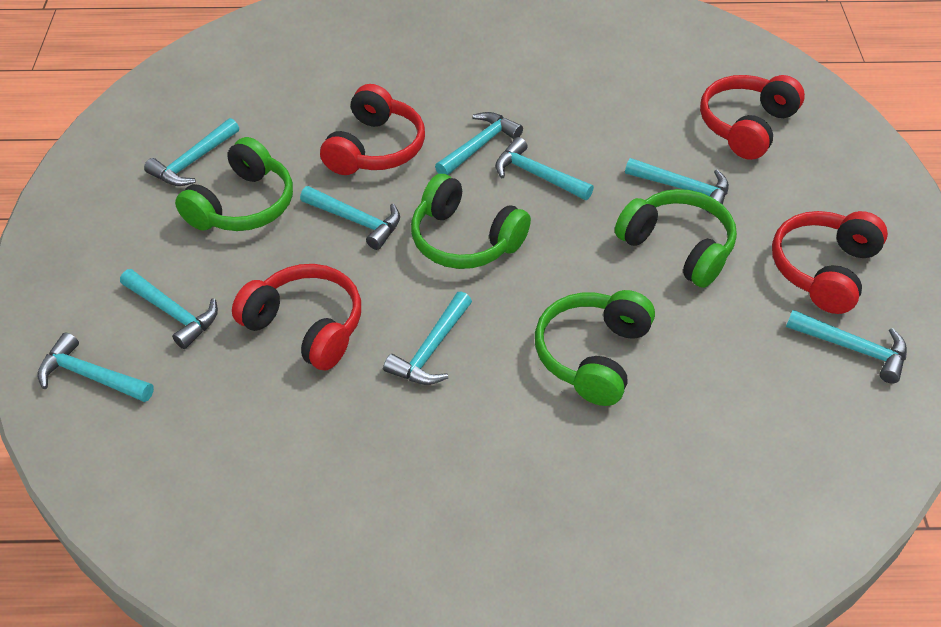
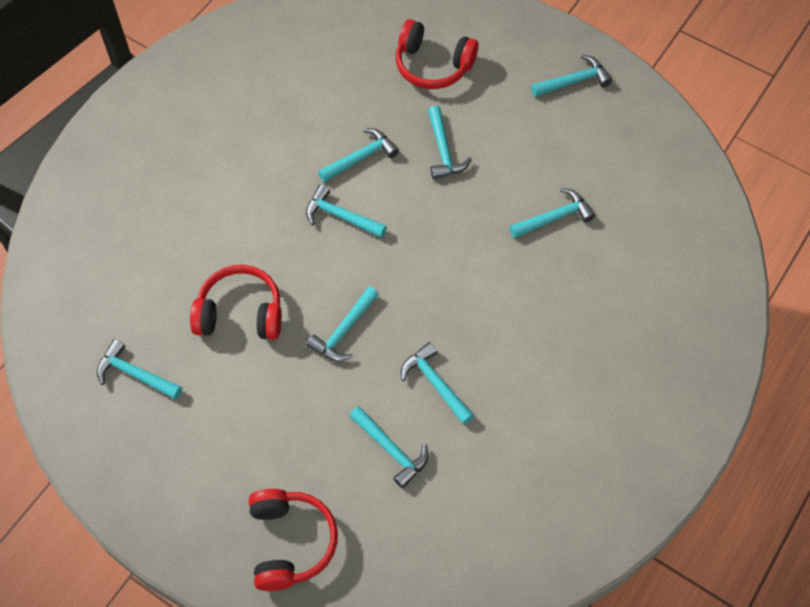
green headphones: 4 -> 0
red headphones: 4 -> 3

